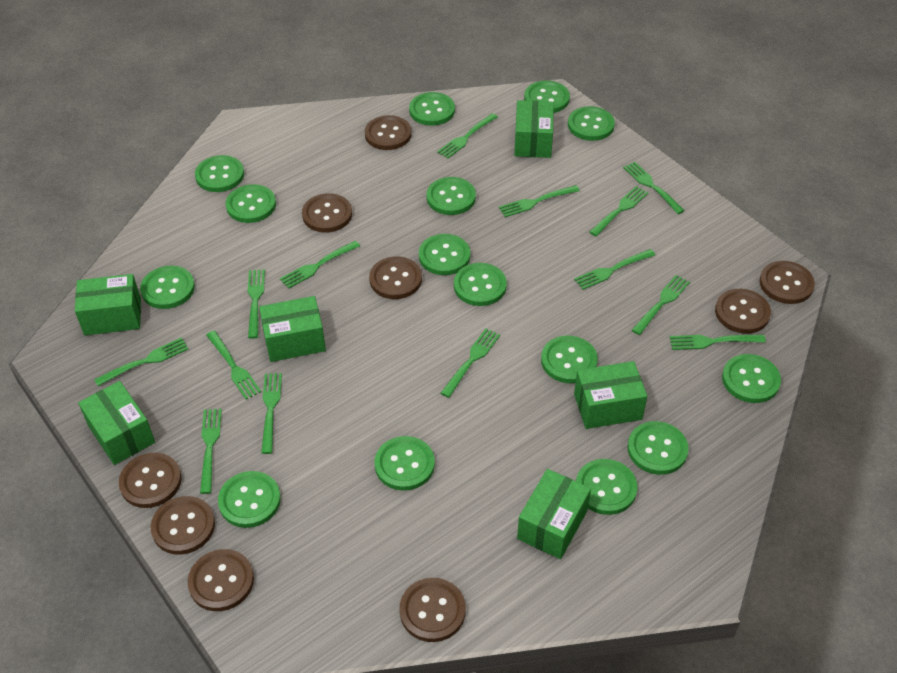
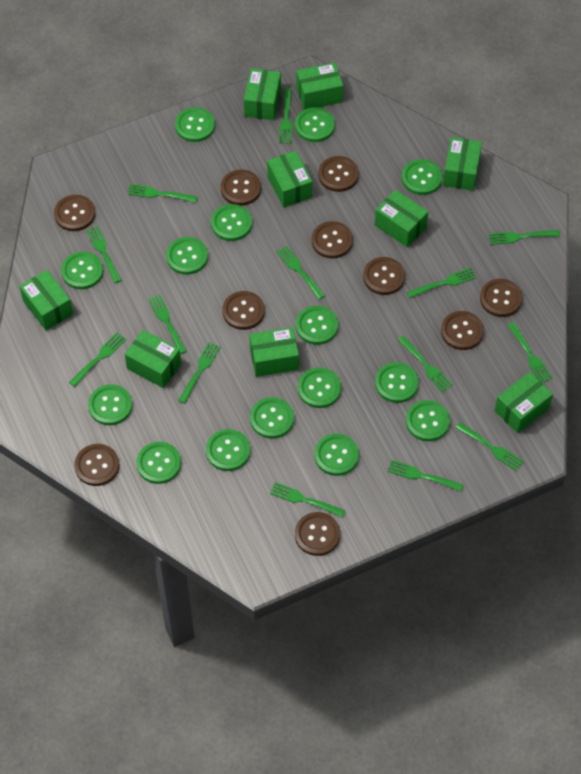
brown button: 9 -> 10
green box: 6 -> 9

